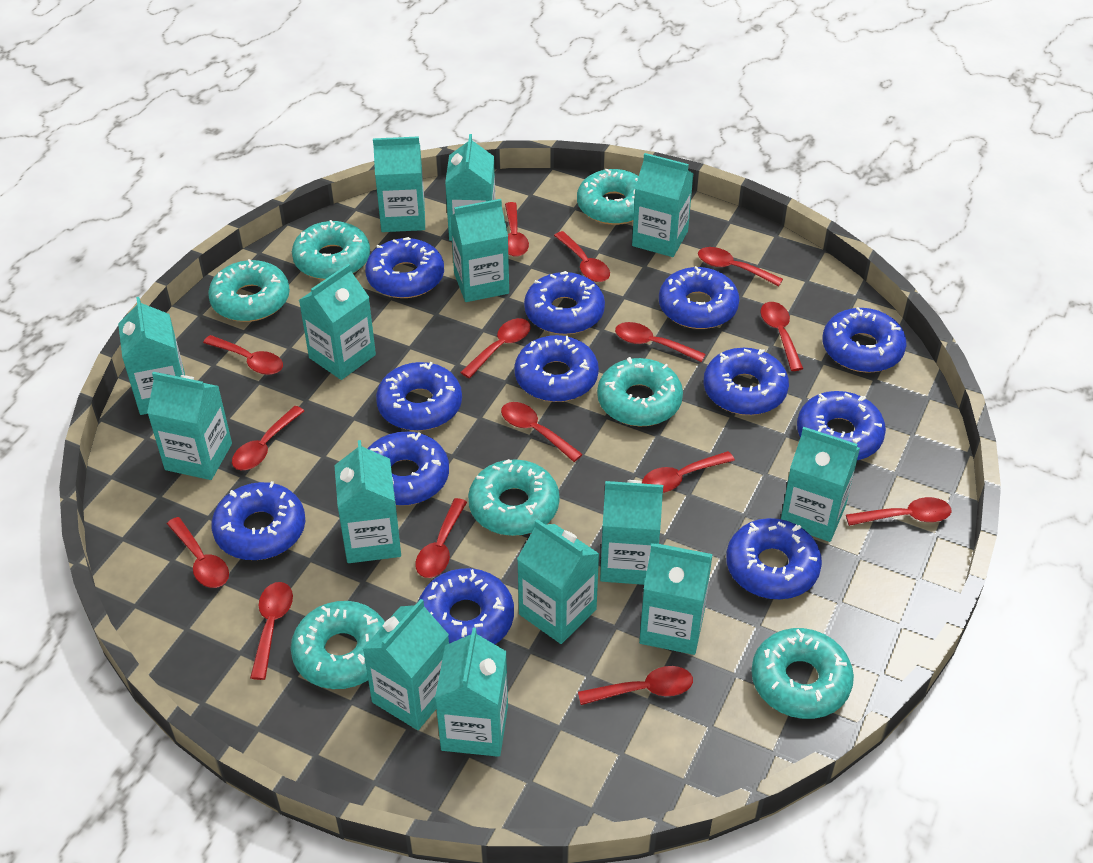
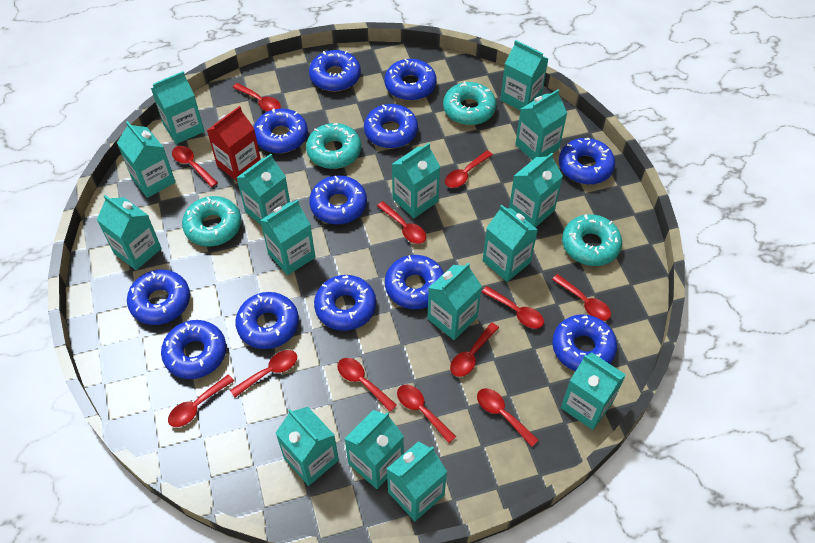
red carton: 0 -> 1
red spoon: 15 -> 12
turquoise carton: 14 -> 15
turquoise donut: 7 -> 4

